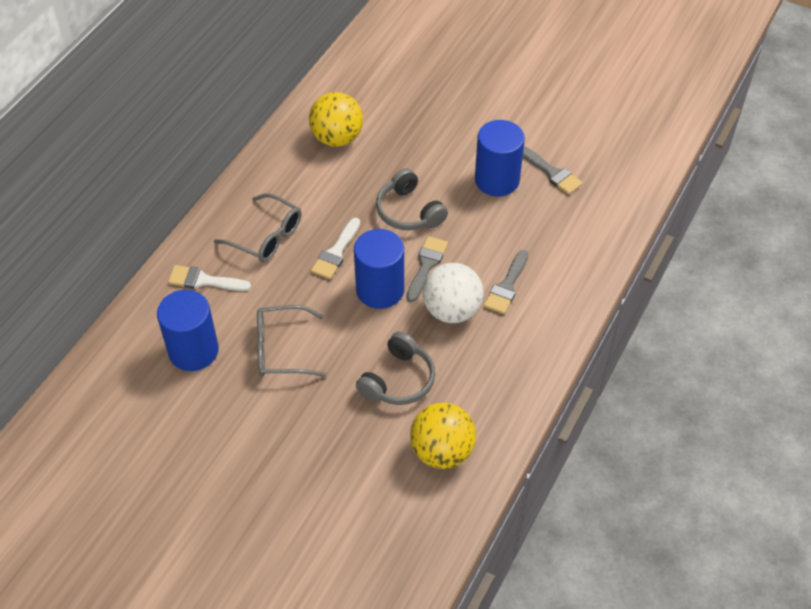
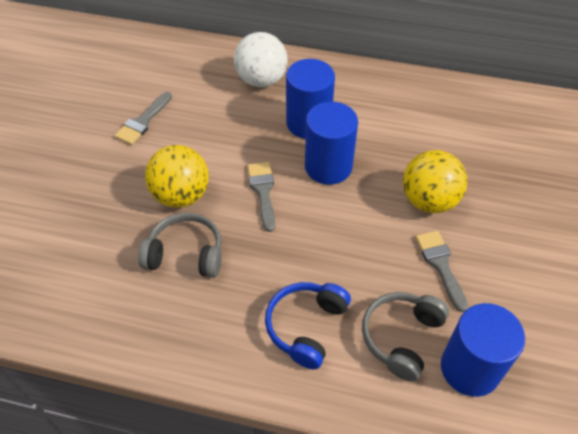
blue headphones: 0 -> 1
grey glasses: 2 -> 0
white brush: 2 -> 0

